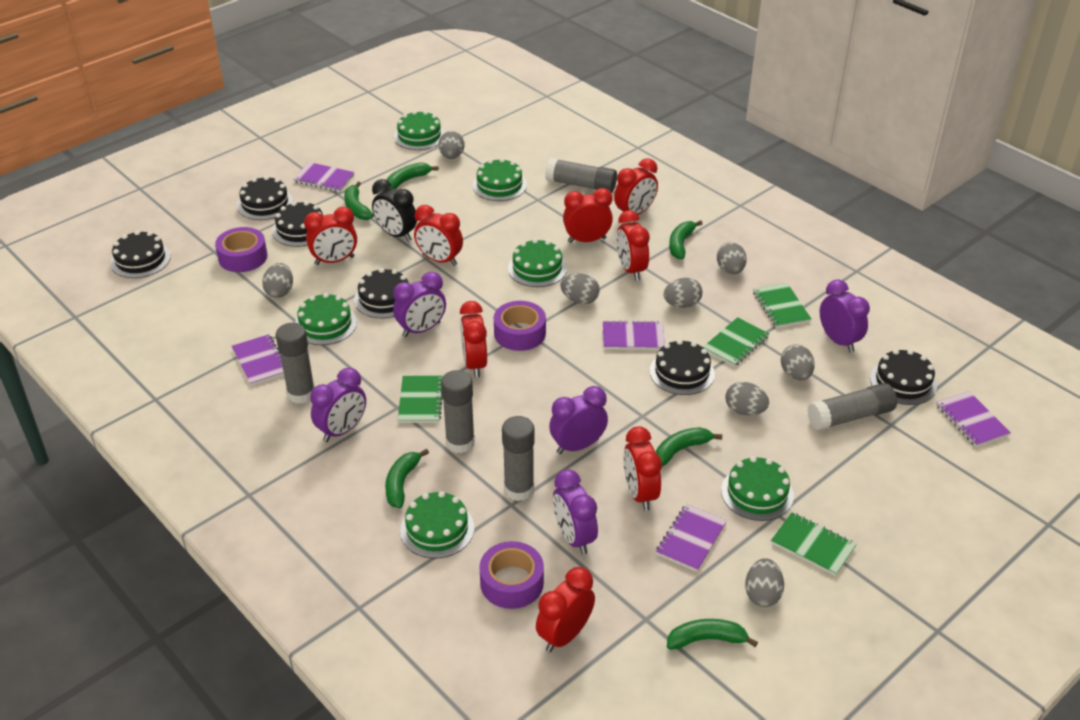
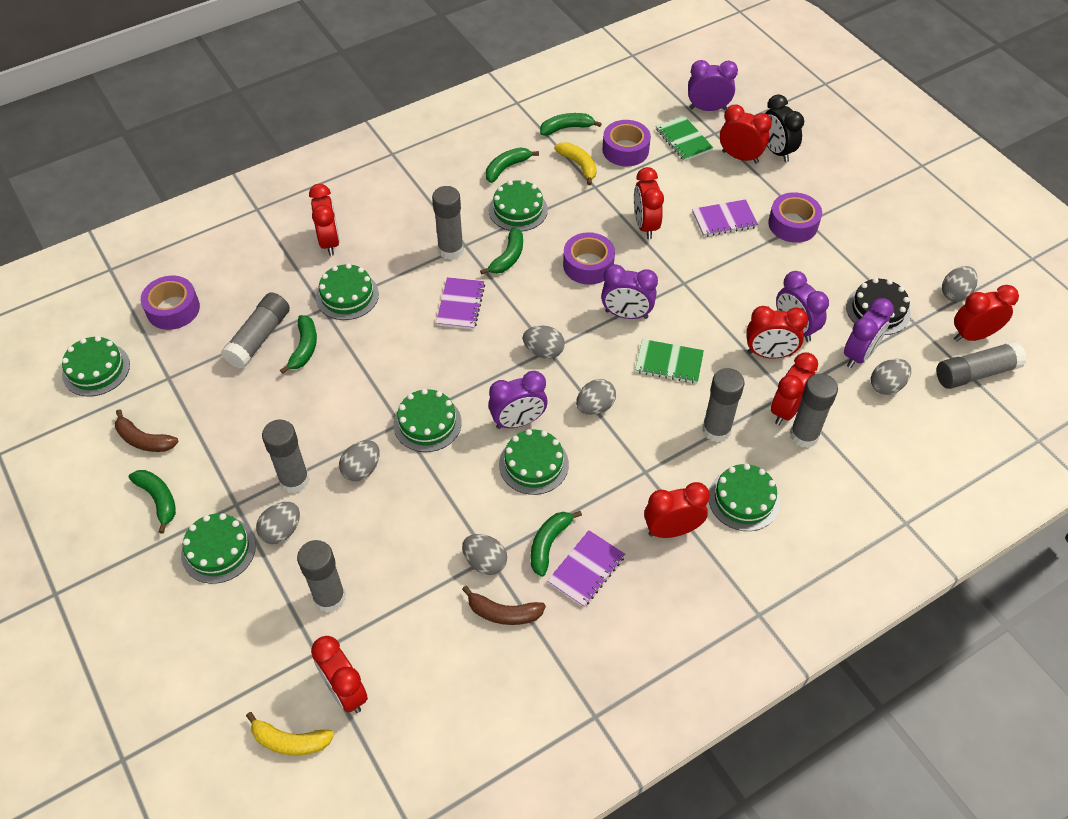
black cake: 6 -> 1
brown banana: 0 -> 2
green cake: 6 -> 7
green notebook: 4 -> 2
grey egg: 8 -> 7
grey glue stick: 5 -> 7
purple notebook: 5 -> 3
purple tape: 3 -> 4
yellow banana: 0 -> 2

